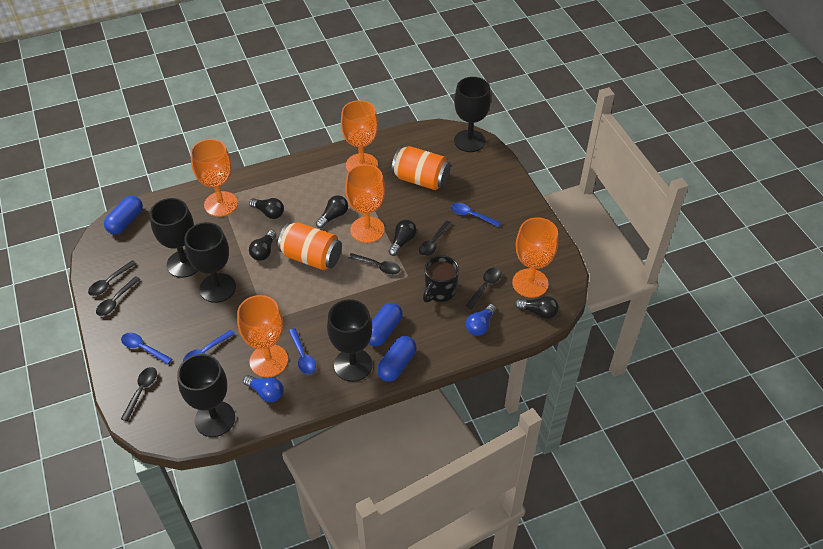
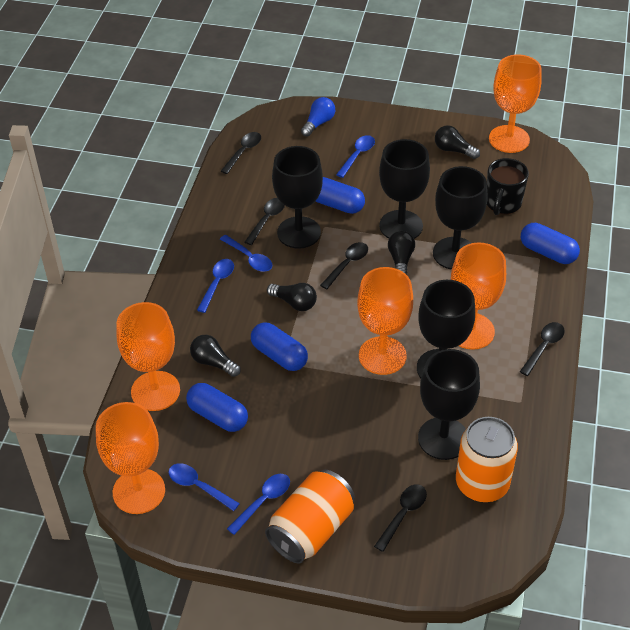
black light bulb: 5 -> 4
black spoon: 6 -> 5
blue capsule: 3 -> 4
blue light bulb: 2 -> 1
blue spoon: 4 -> 5

